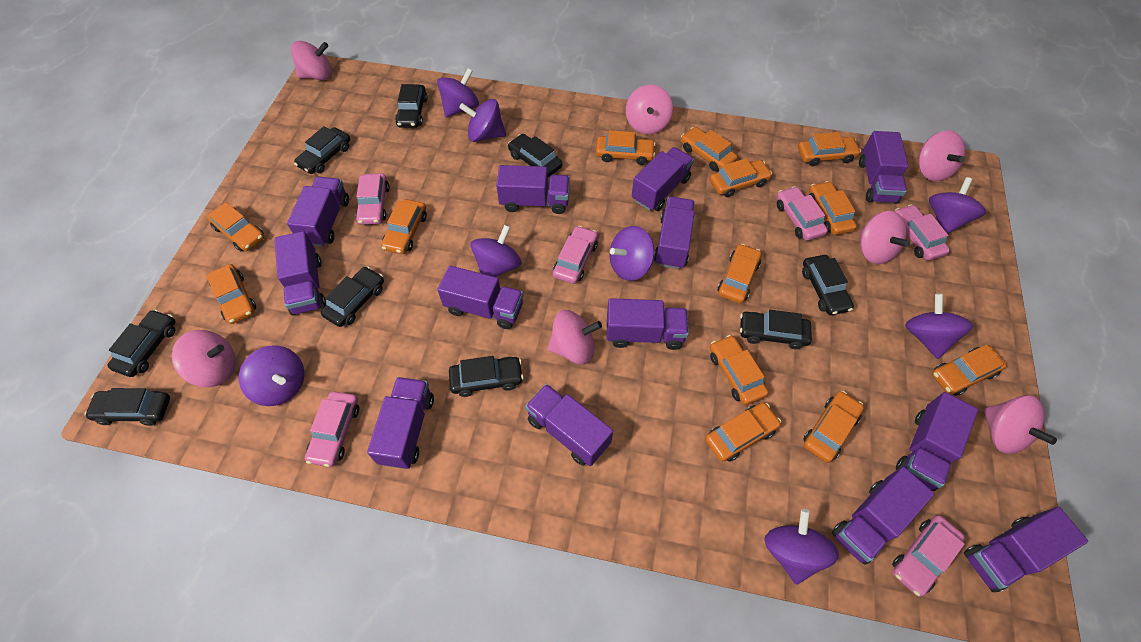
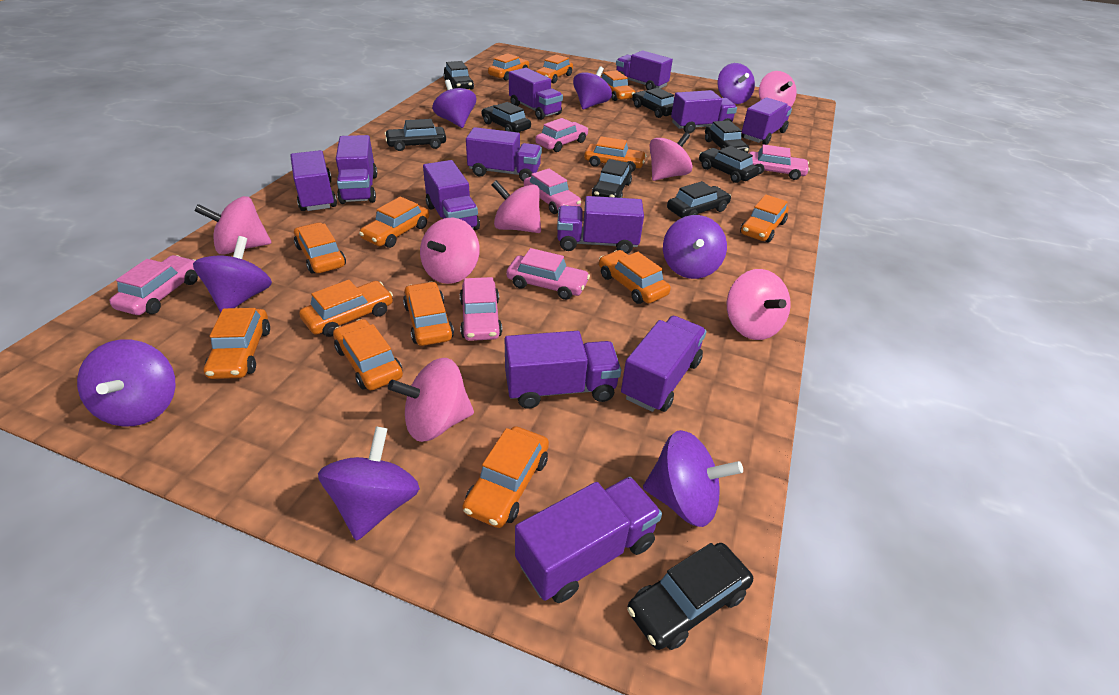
purple truck: 13 -> 12

